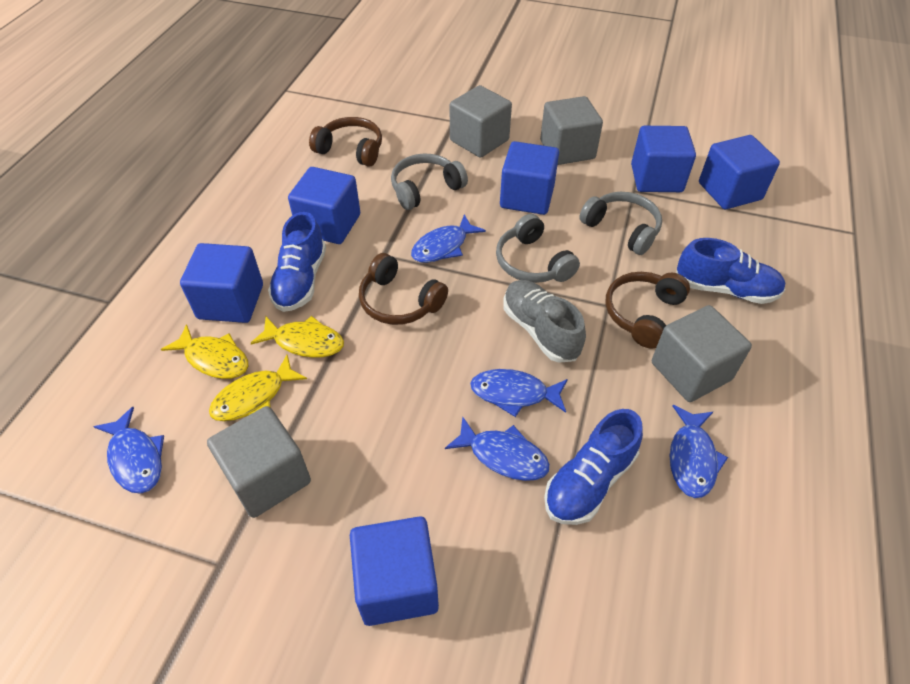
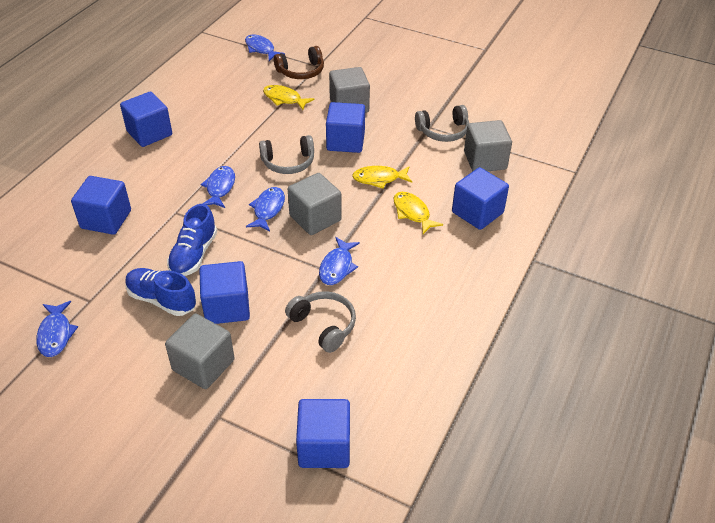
blue shoe: 3 -> 2
brown headphones: 3 -> 1
grey shoe: 1 -> 0

